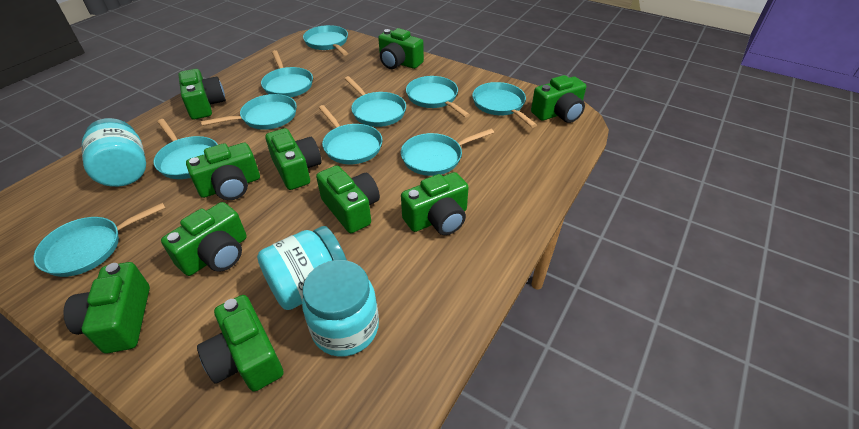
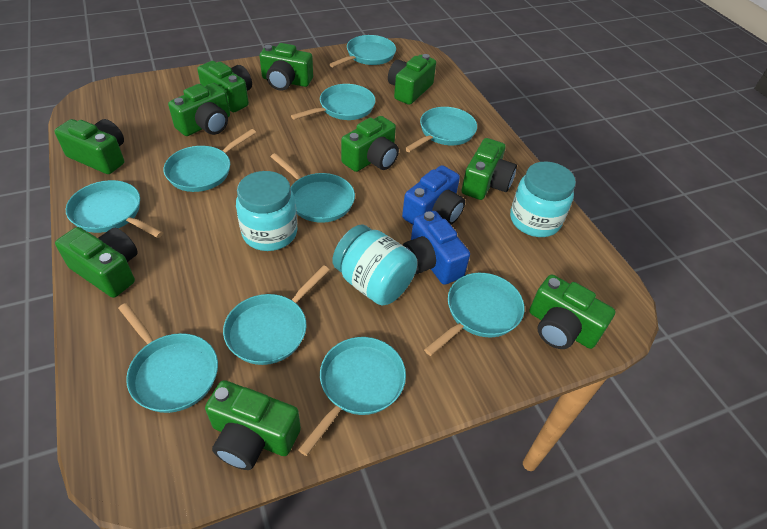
blue camera: 0 -> 2

